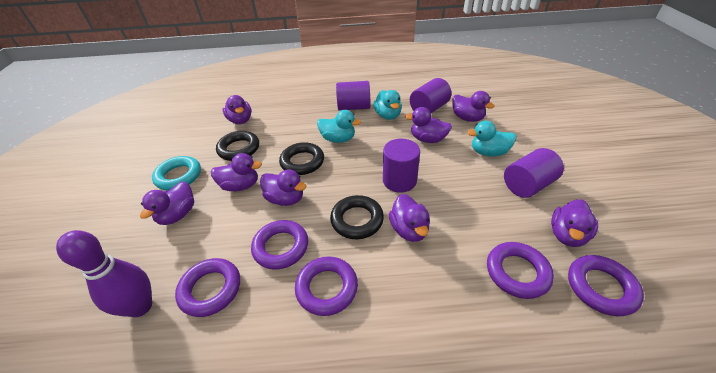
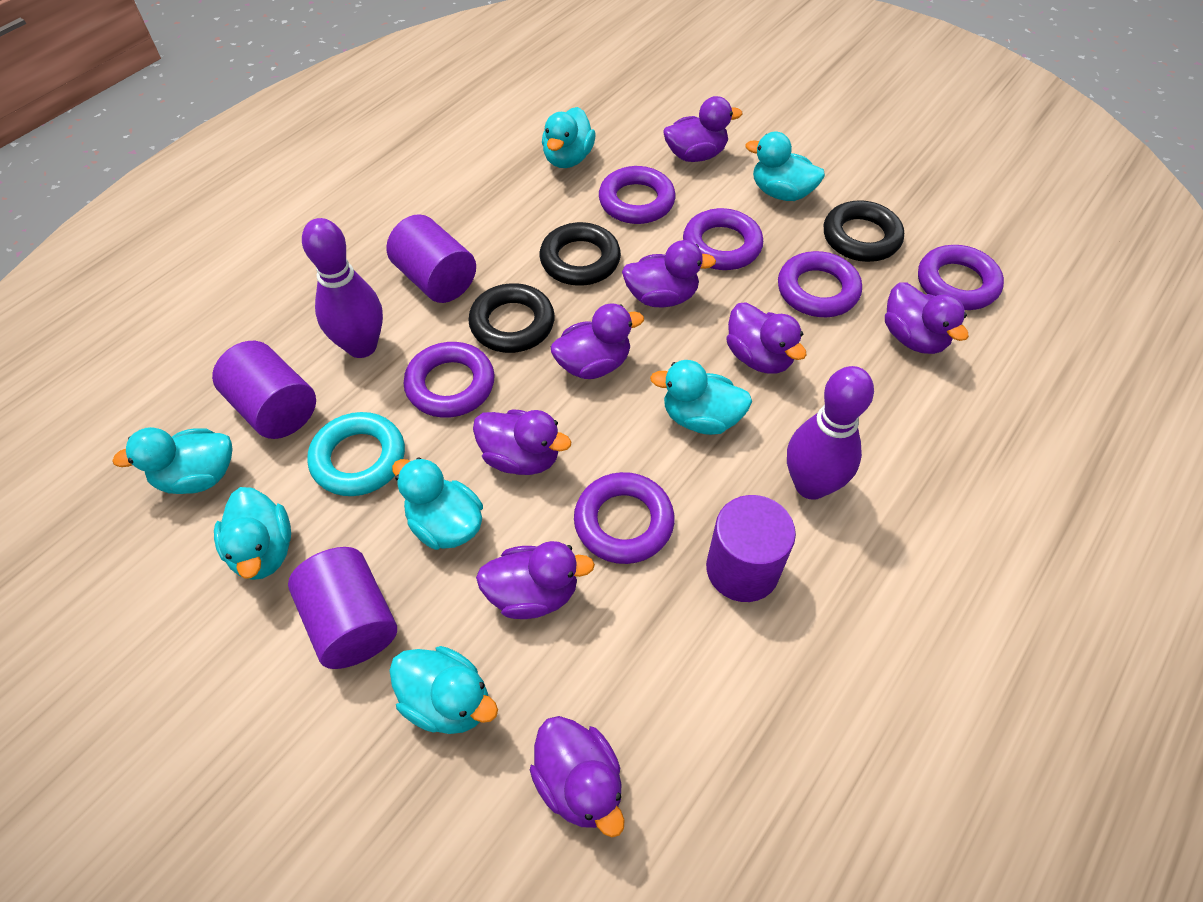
purple bowling pin: 1 -> 2
purple ring: 5 -> 6
turquoise duck: 3 -> 7

